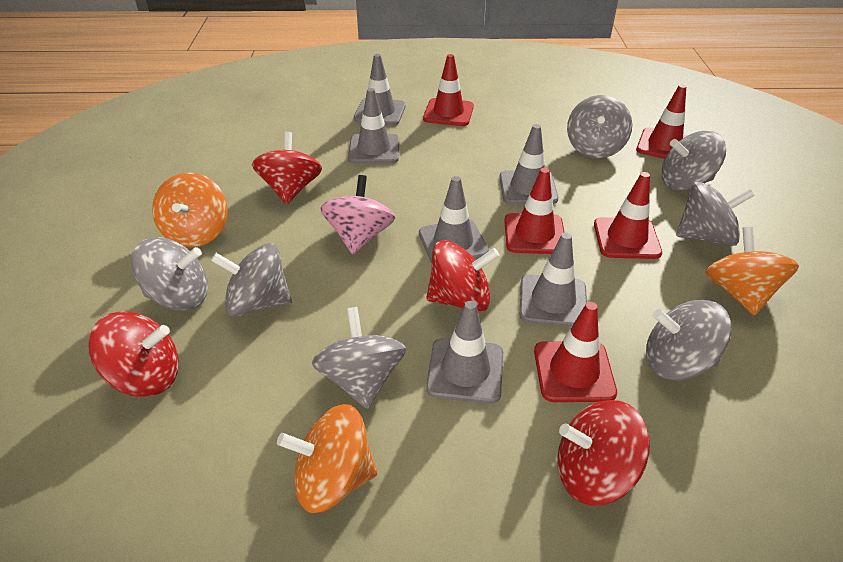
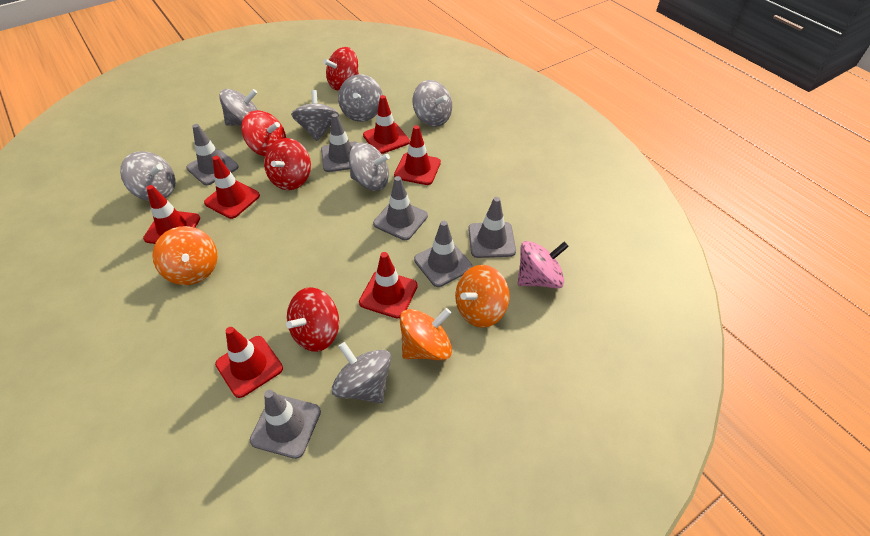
red traffic cone: 5 -> 6

